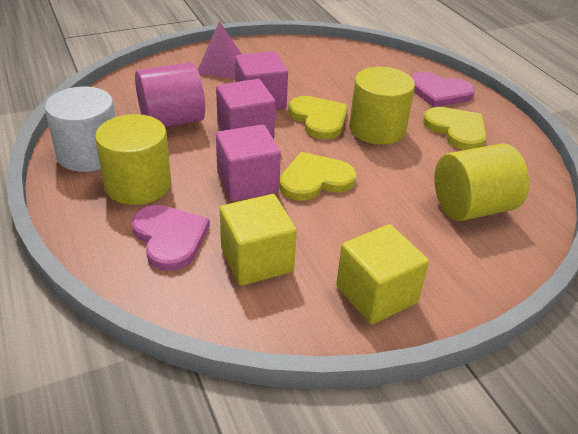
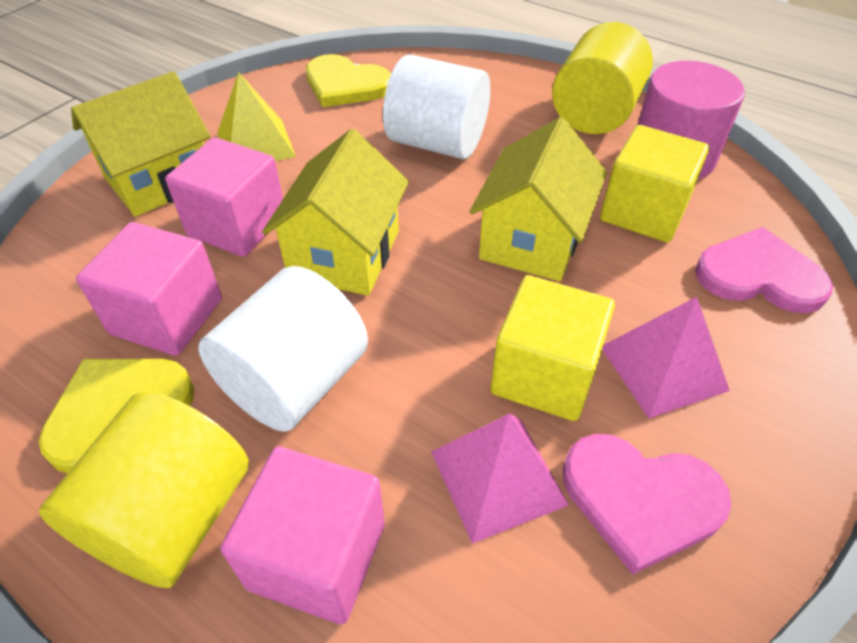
pink pyramid: 1 -> 2
white cylinder: 1 -> 2
yellow cylinder: 3 -> 2
yellow heart: 3 -> 2
yellow house: 0 -> 3
yellow pyramid: 0 -> 1

